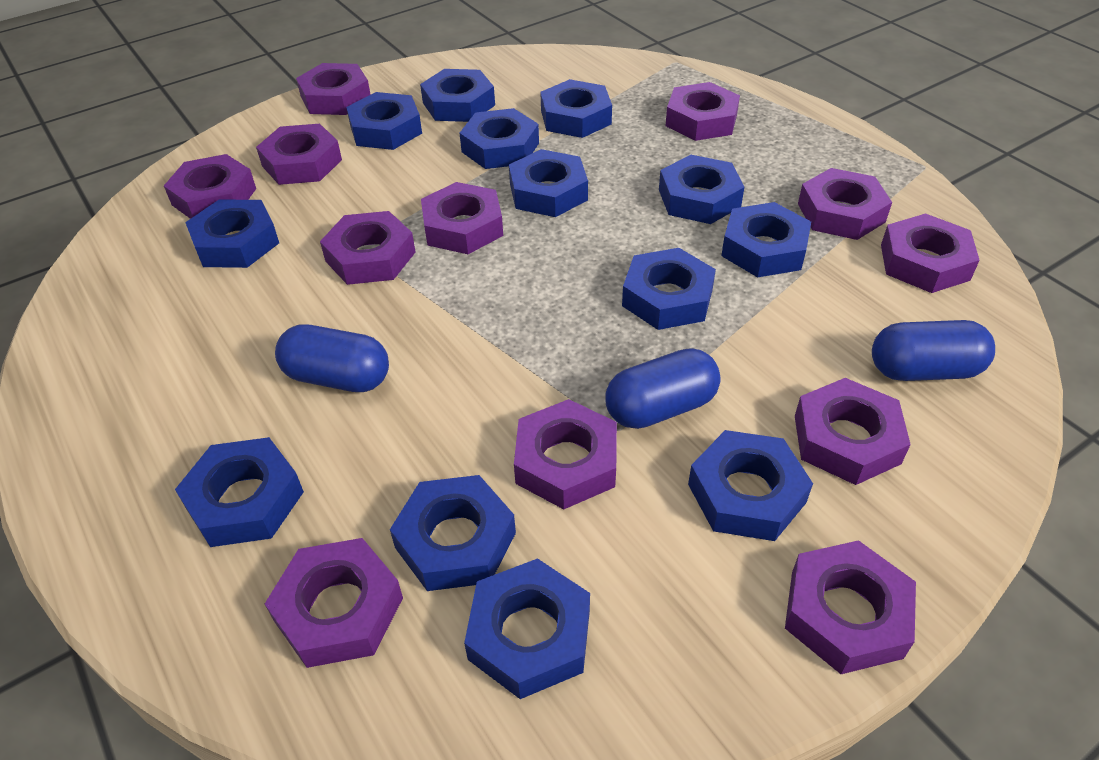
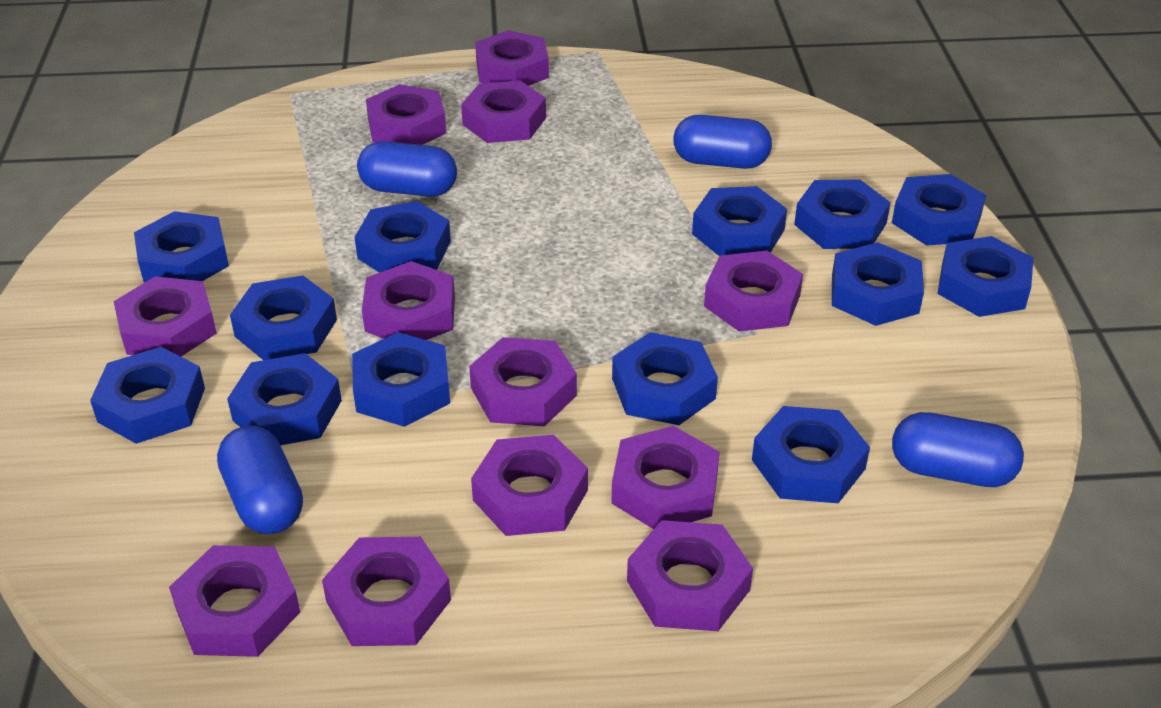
blue capsule: 3 -> 4

